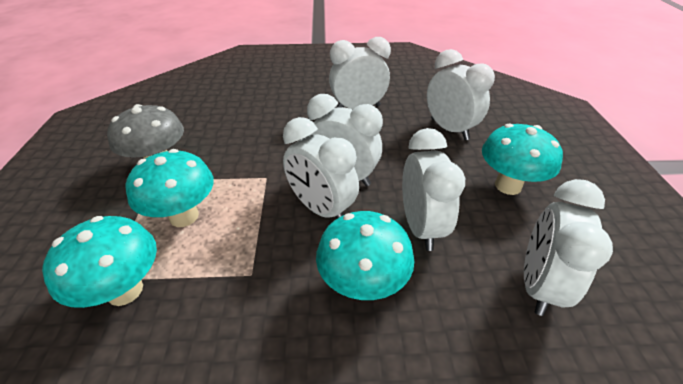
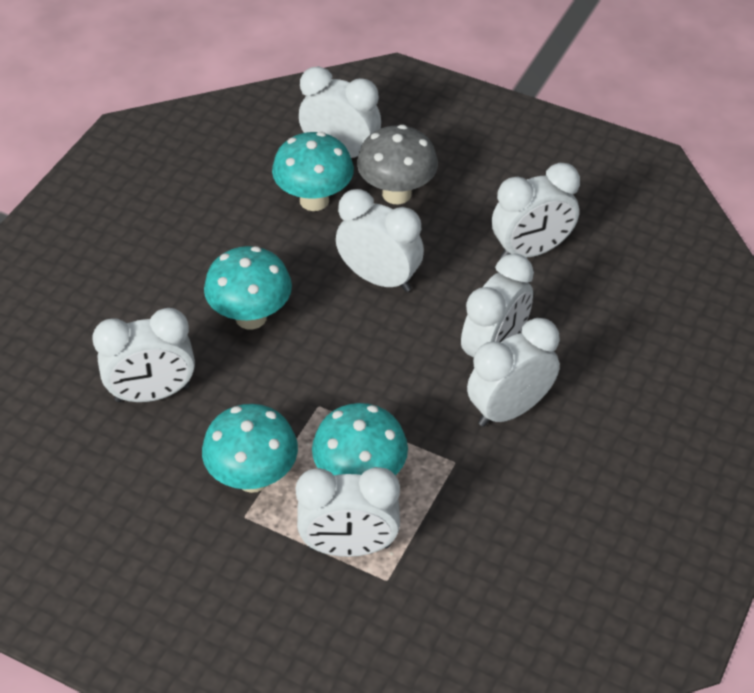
white clock: 6 -> 7

